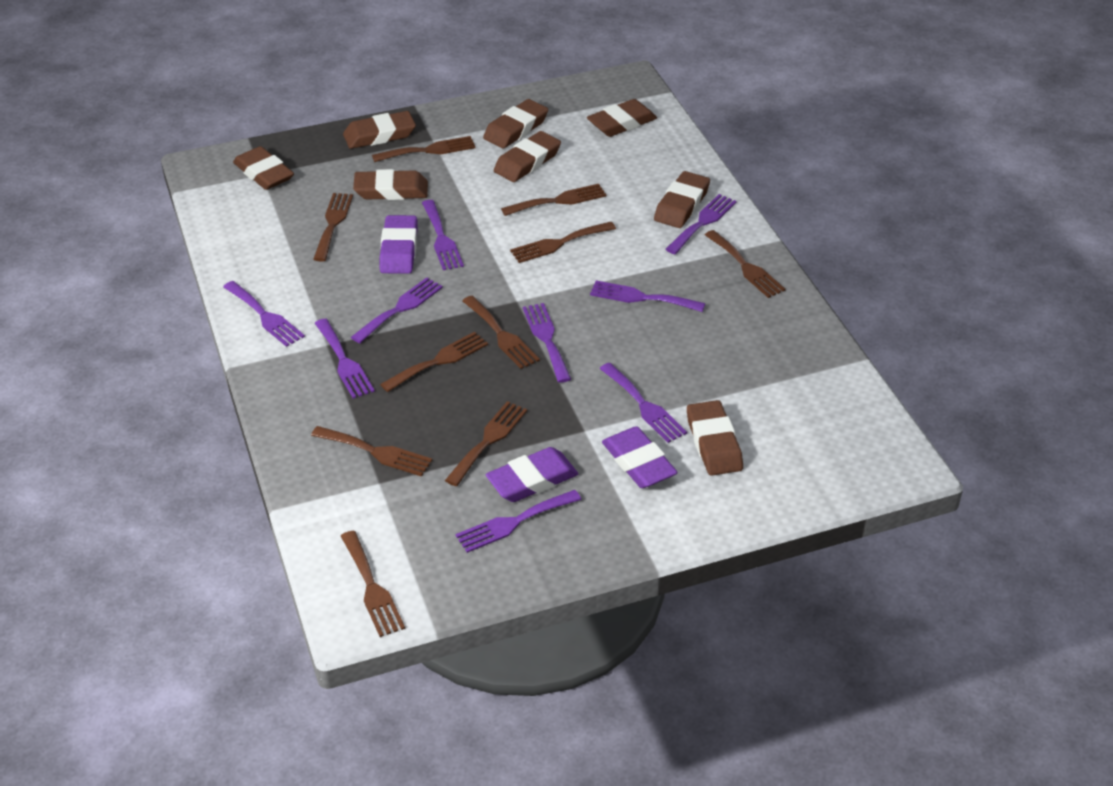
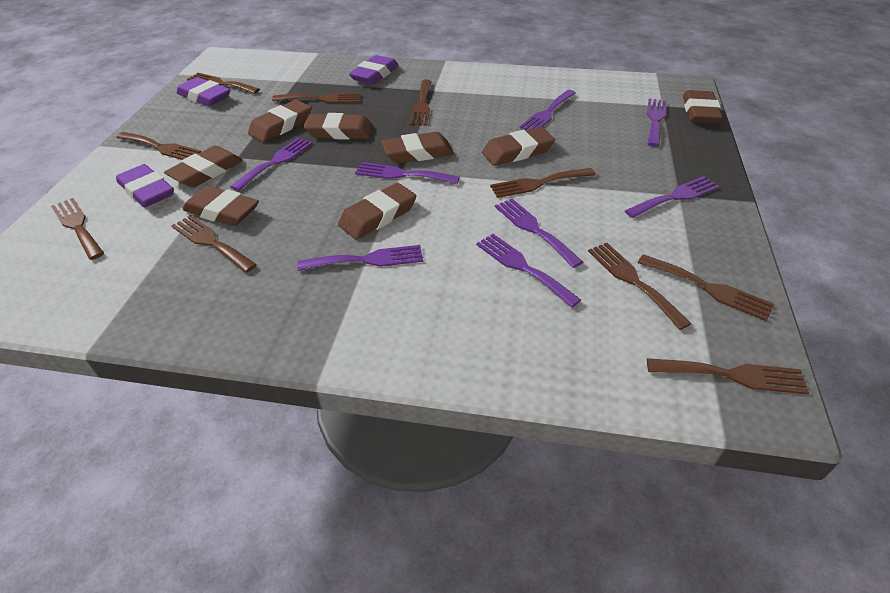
purple fork: 9 -> 8

